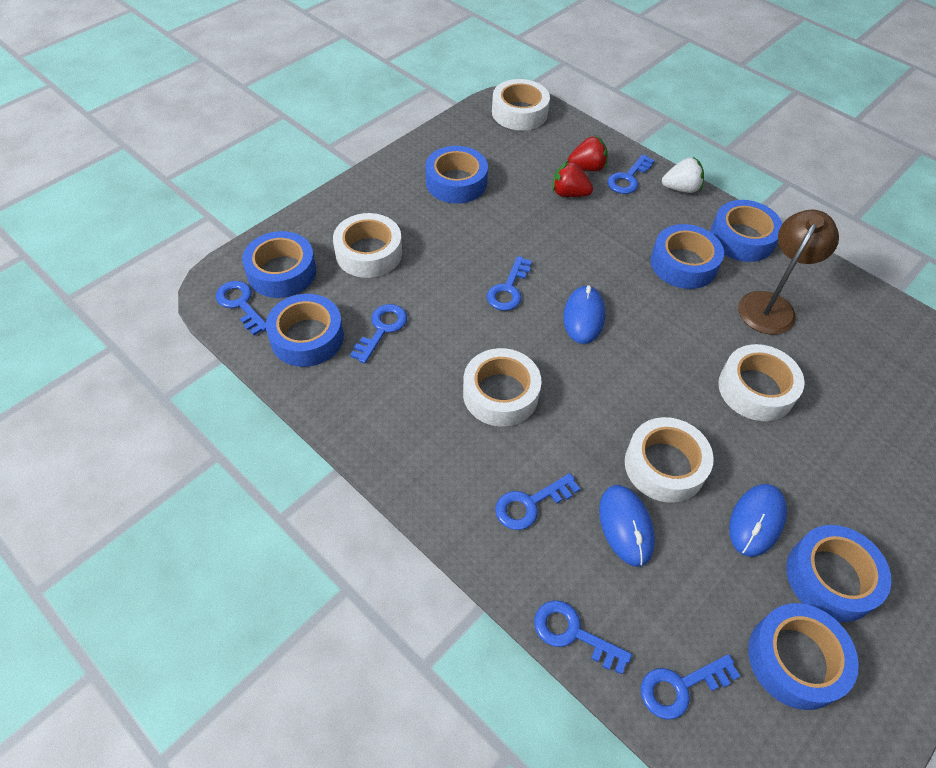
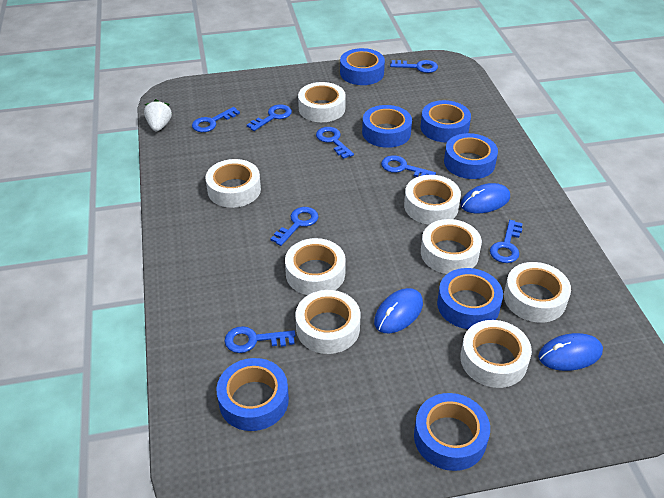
blue key: 7 -> 8
brown lamp: 1 -> 0
red strawberry: 2 -> 0
white tape: 5 -> 8

